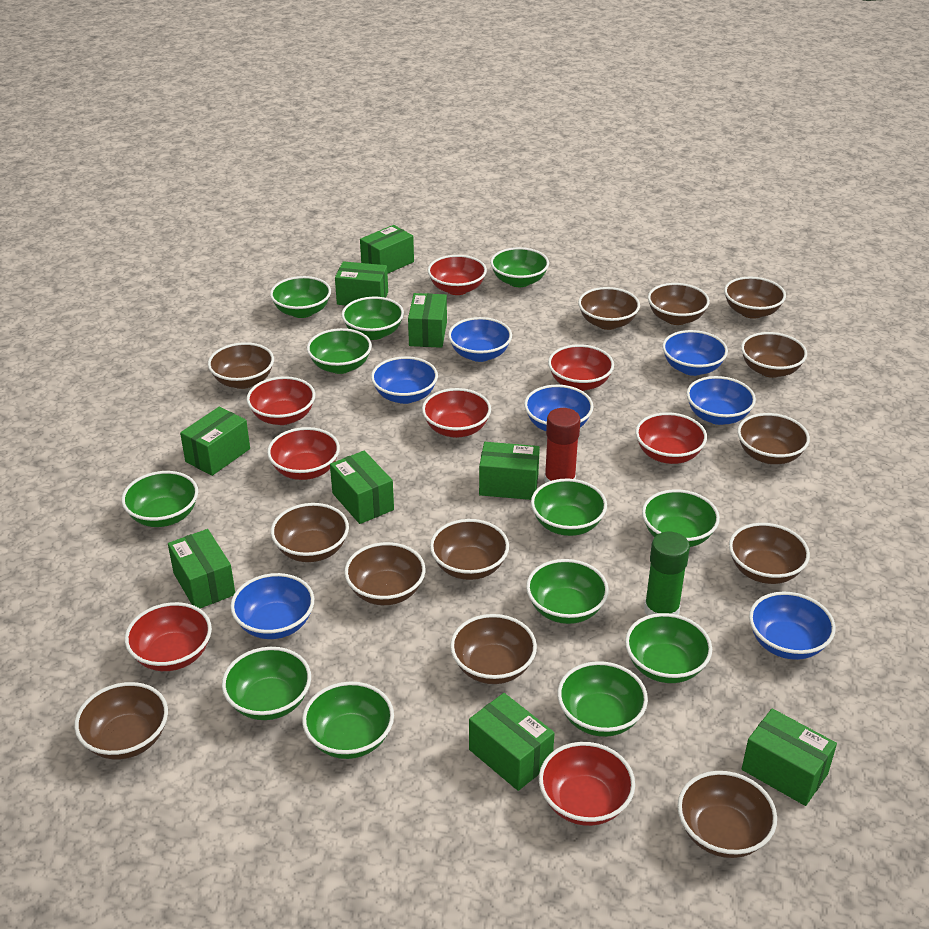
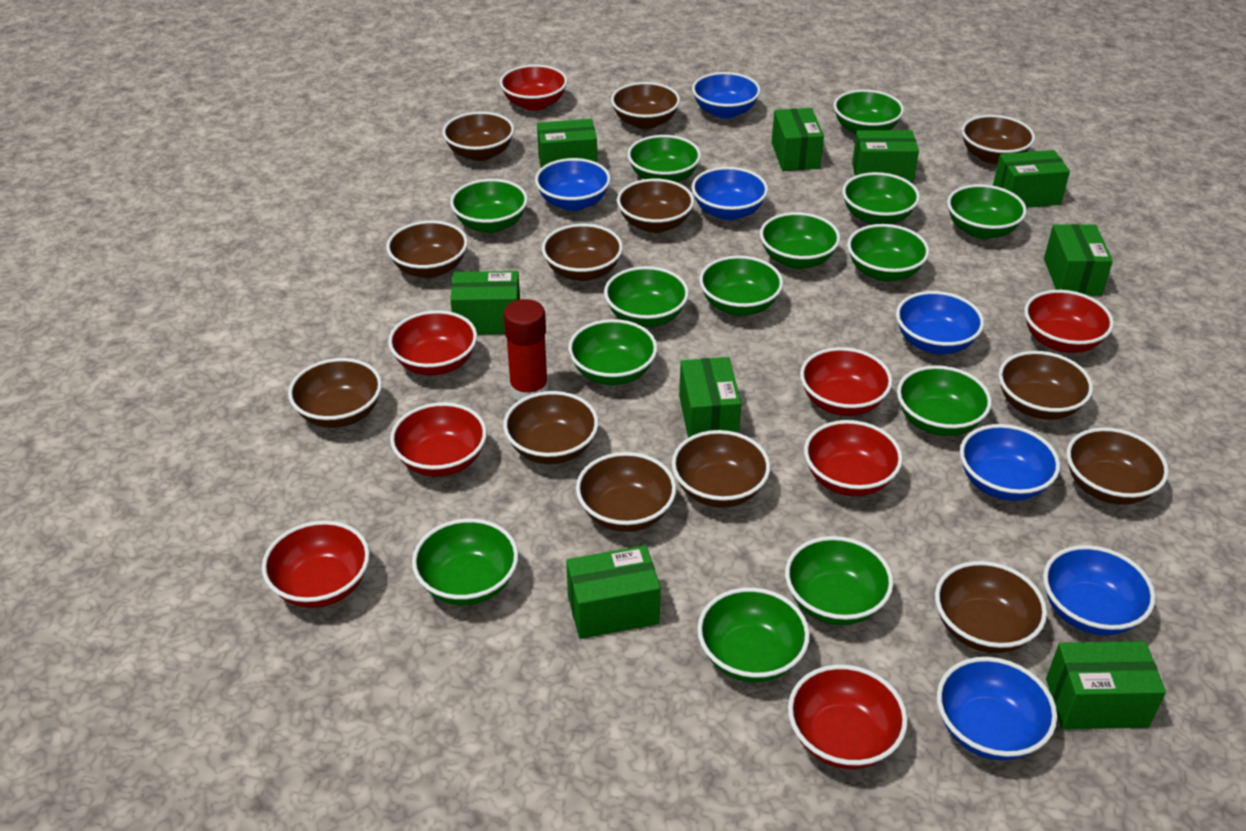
green bowl: 12 -> 14
green glue stick: 1 -> 0

